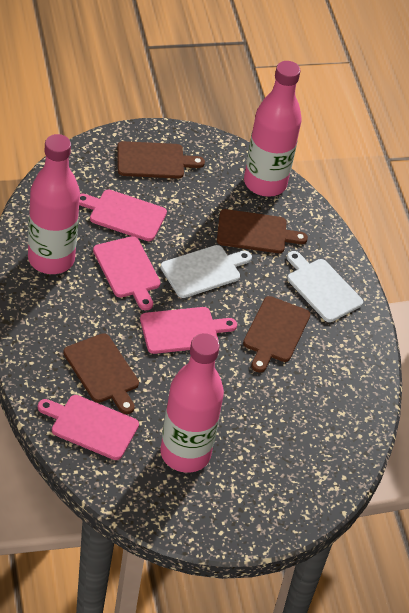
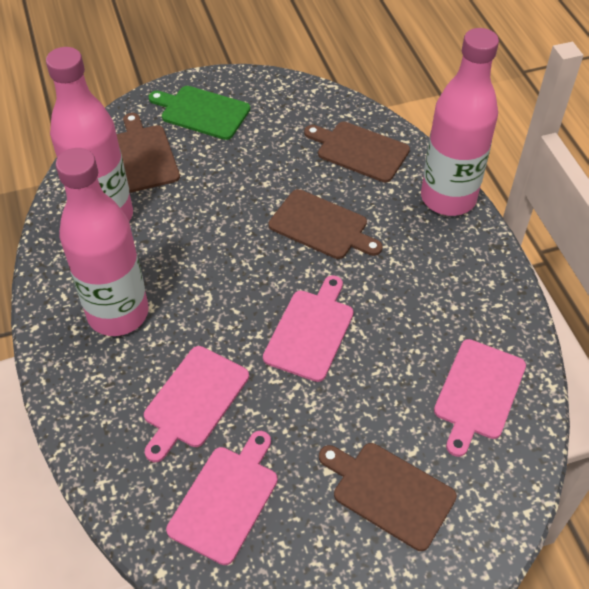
green cutting board: 0 -> 1
white cutting board: 2 -> 0

